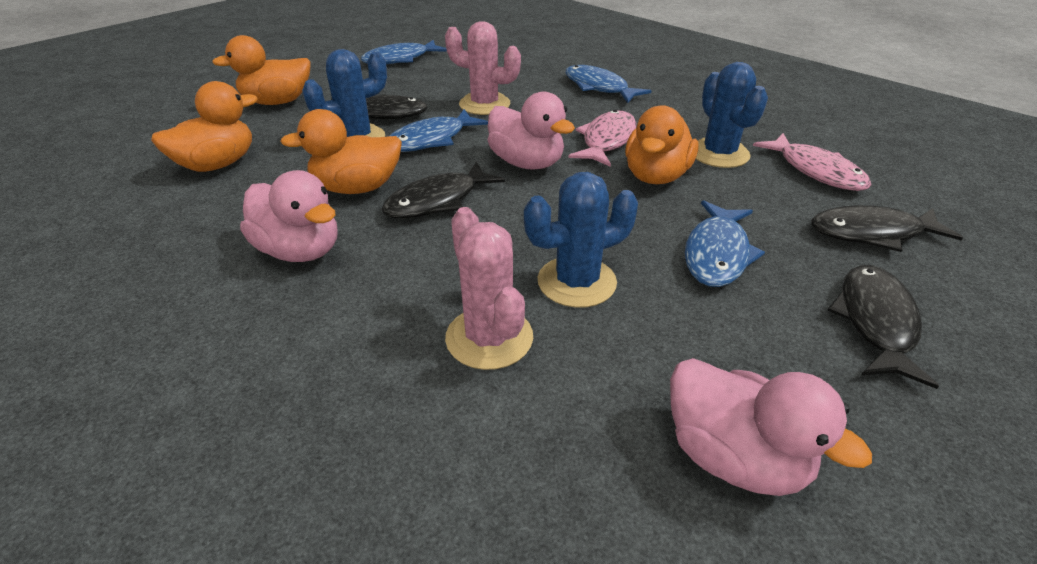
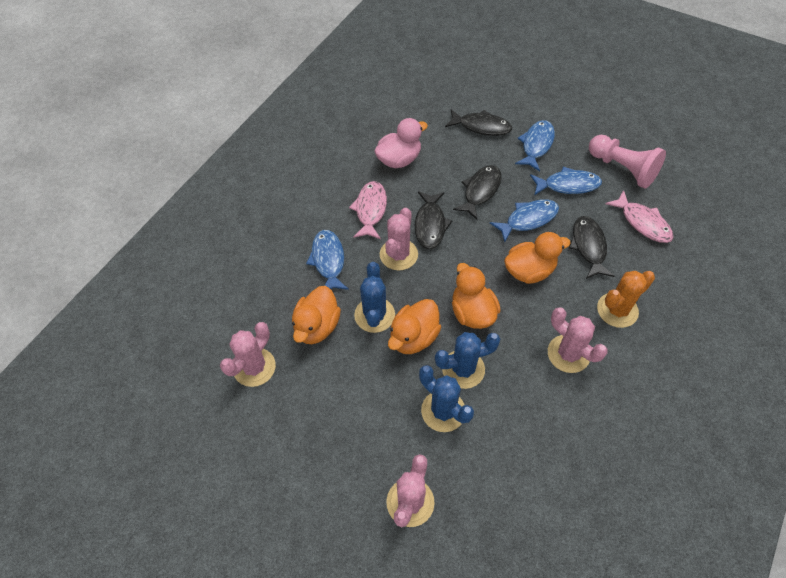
orange cactus: 0 -> 1
pink cactus: 2 -> 4
pink duck: 3 -> 1
pink pawn: 0 -> 1

